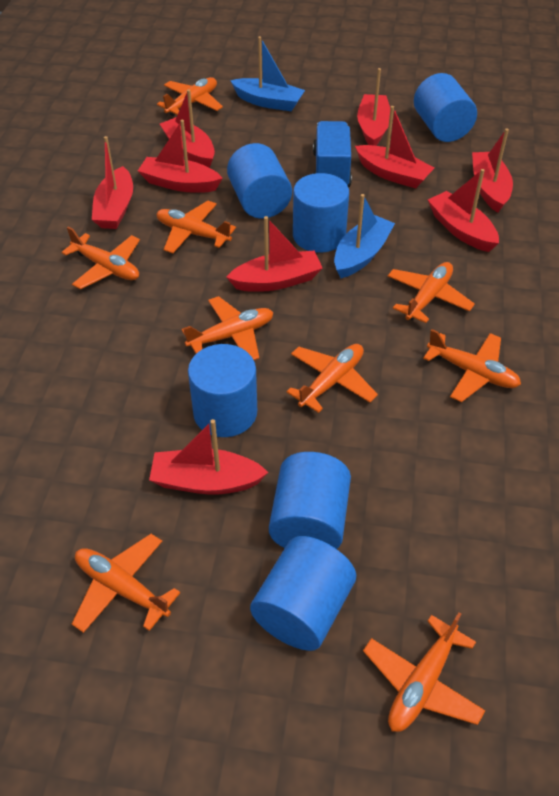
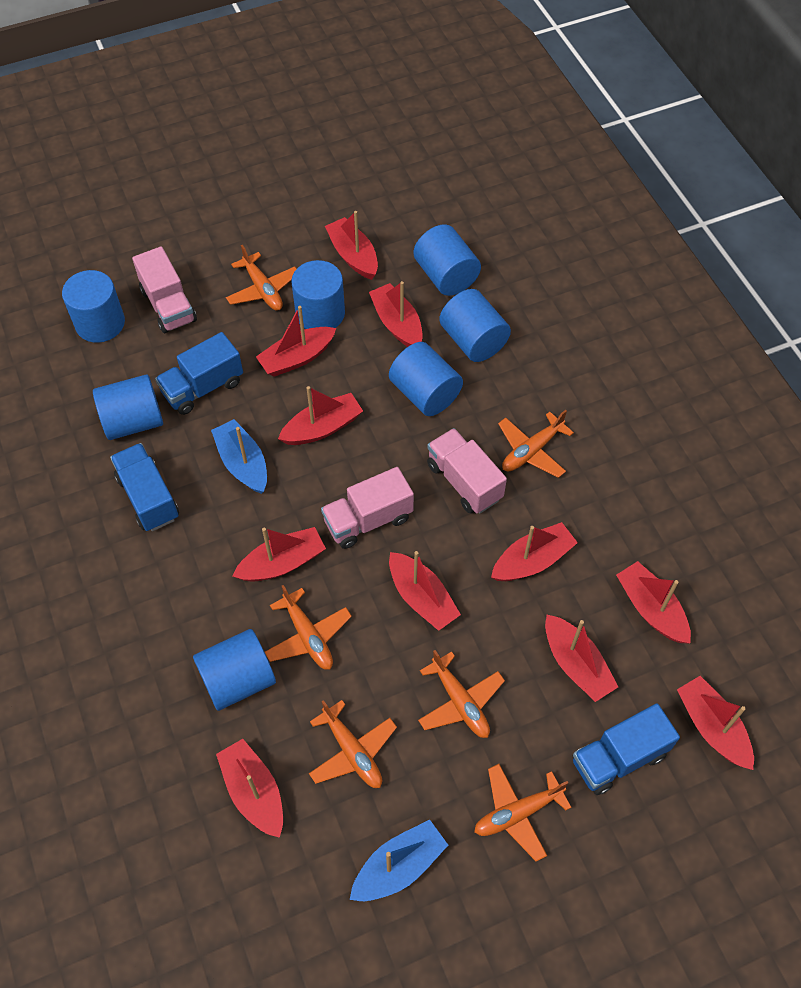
blue cylinder: 6 -> 7
blue truck: 1 -> 3
orange plane: 9 -> 6
pink truck: 0 -> 3
red boat: 9 -> 11

